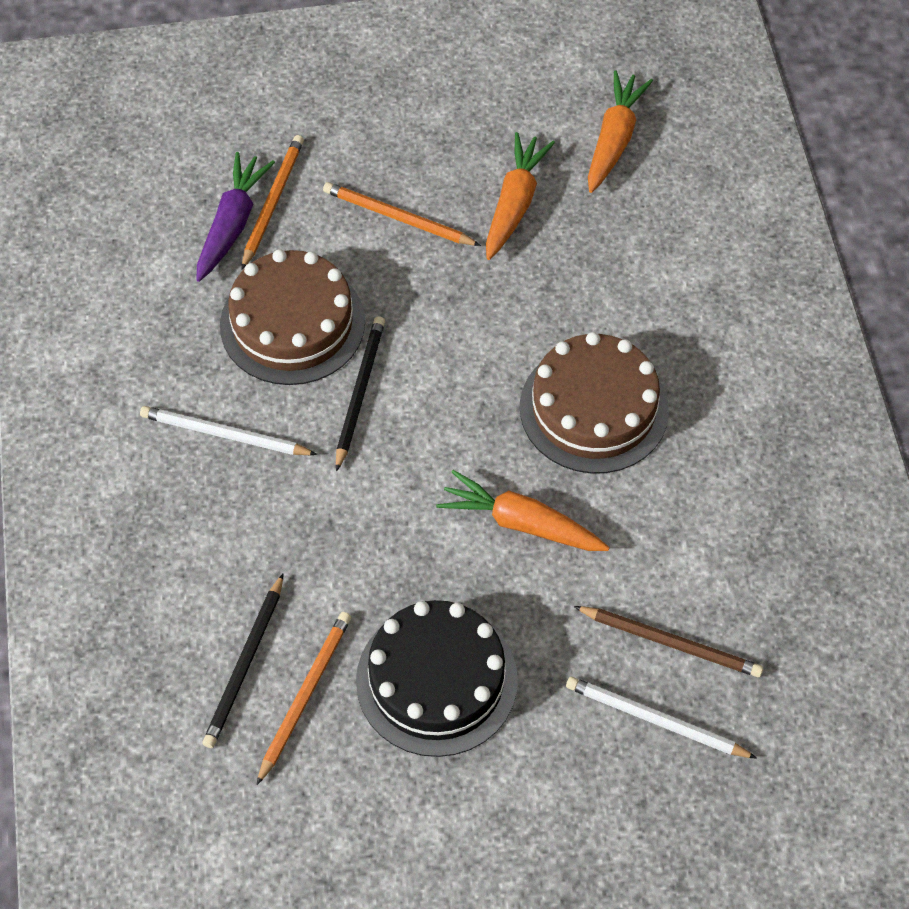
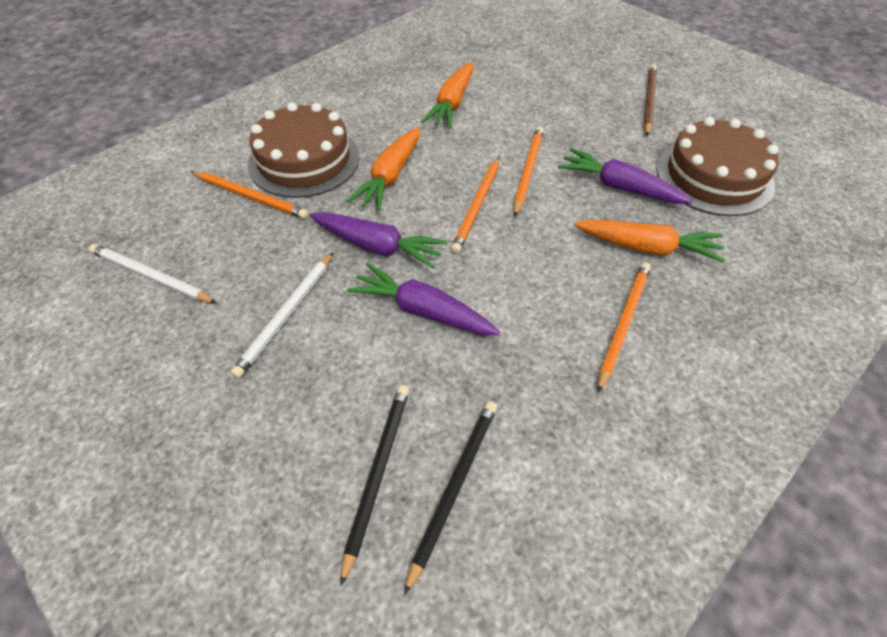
black cake: 1 -> 0
orange pencil: 3 -> 4
purple carrot: 1 -> 3

